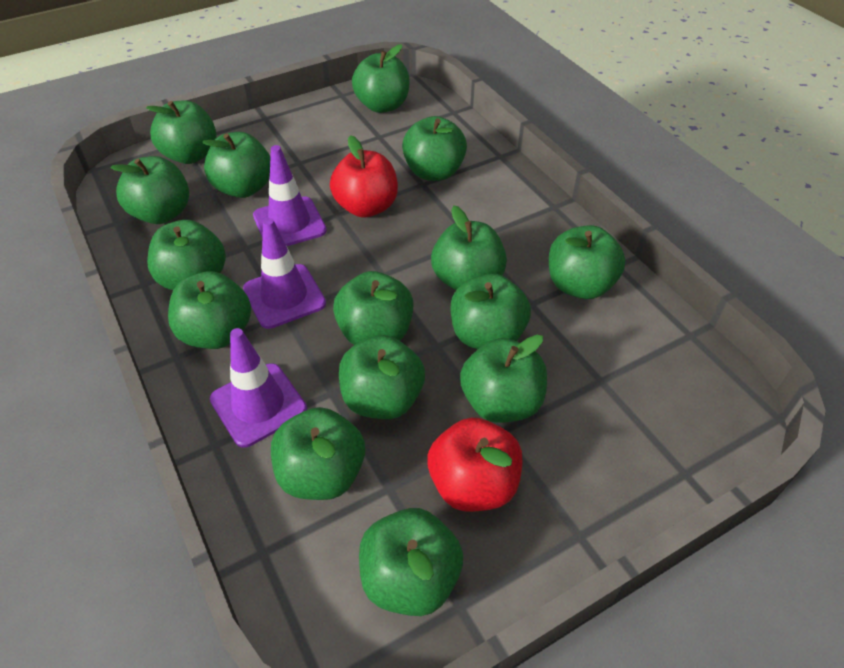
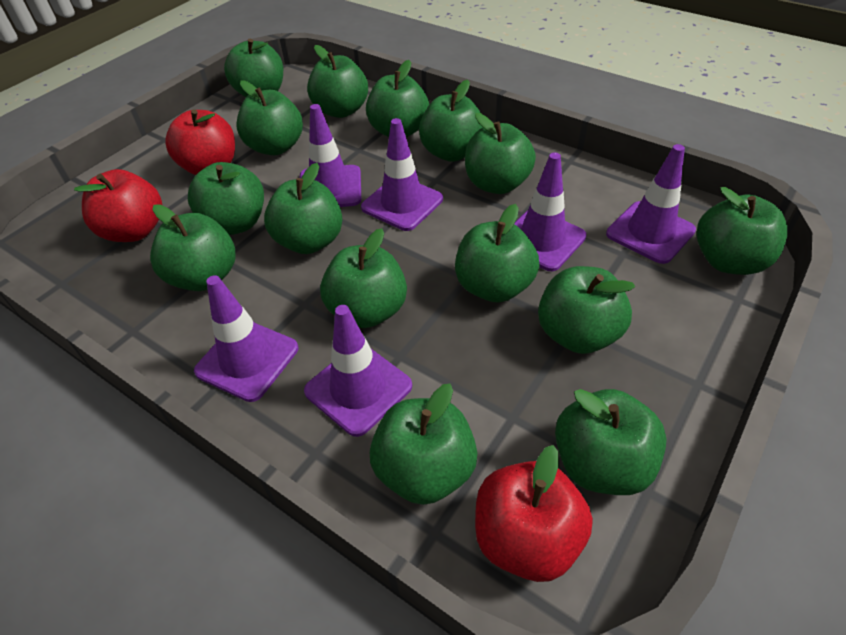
purple traffic cone: 3 -> 6
red apple: 2 -> 3

